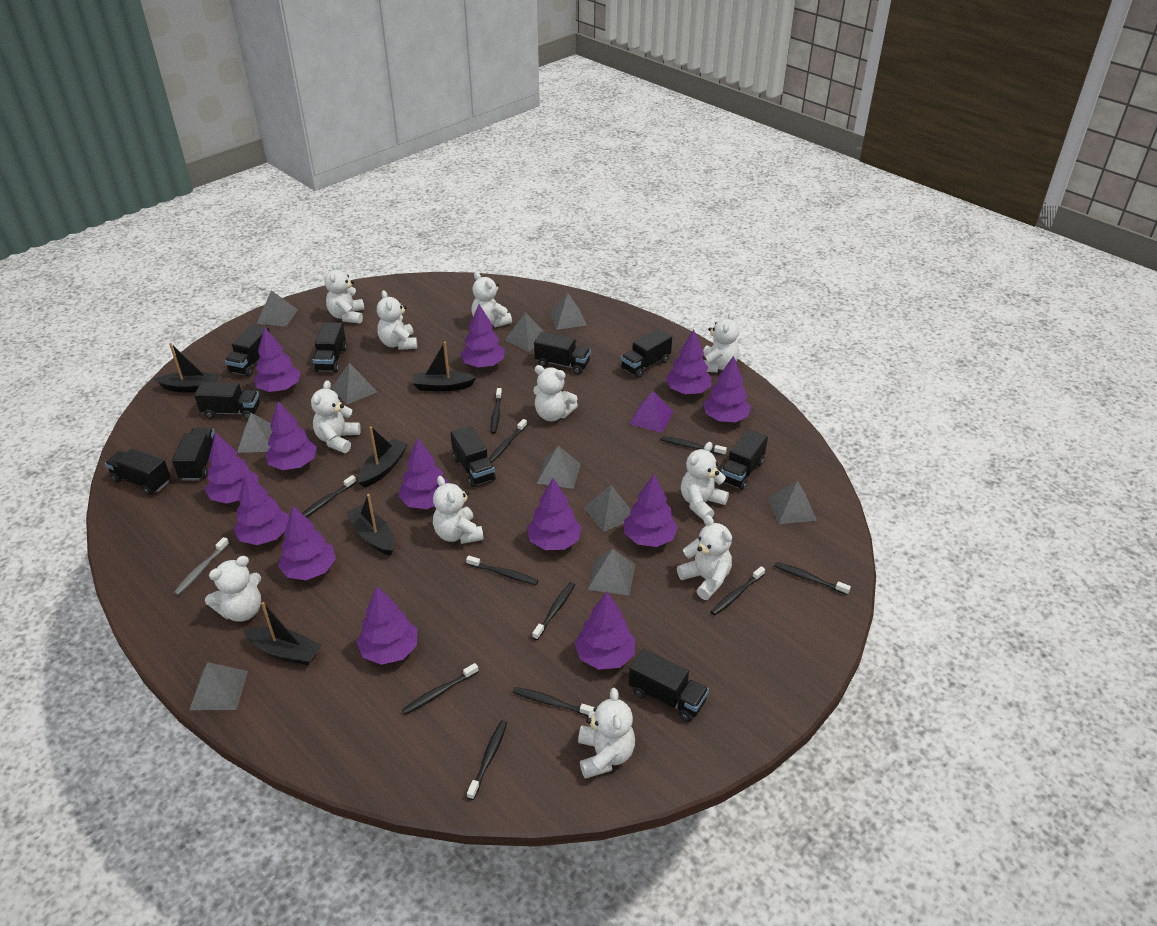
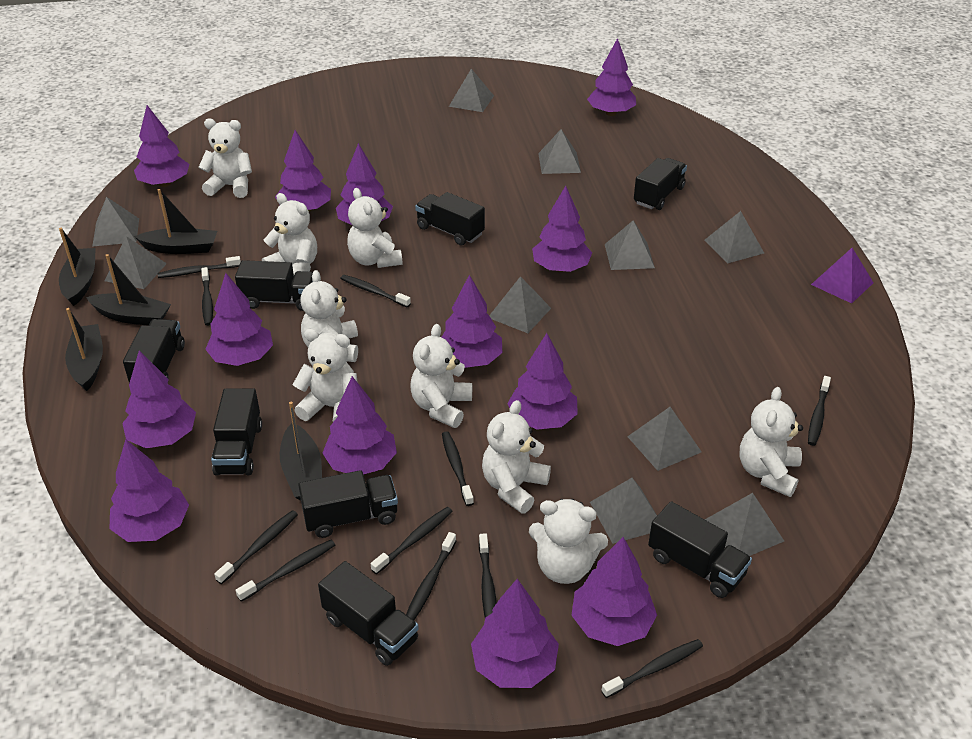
black truck: 10 -> 8
grey toothbrush: 1 -> 0
white teddy bear: 11 -> 9

